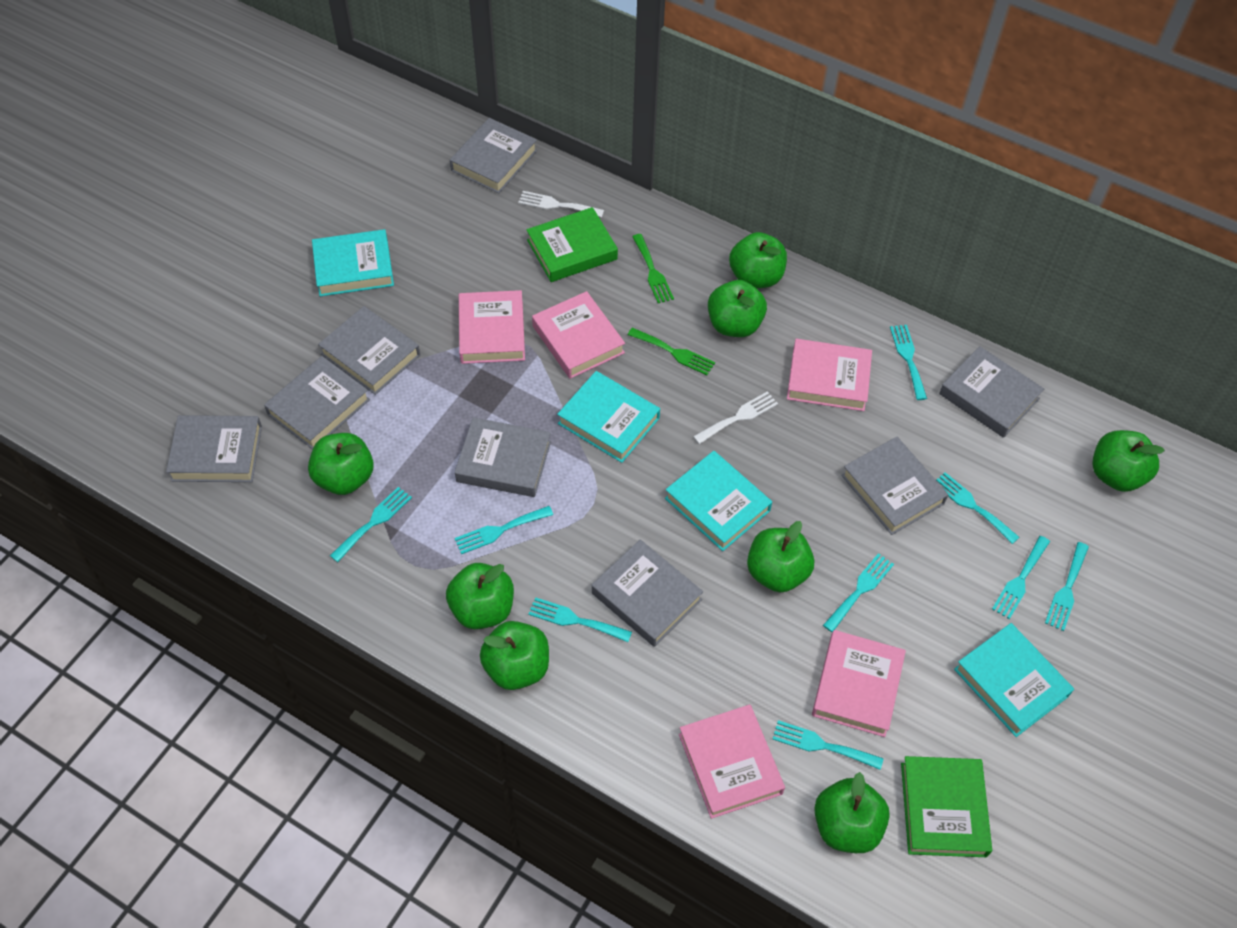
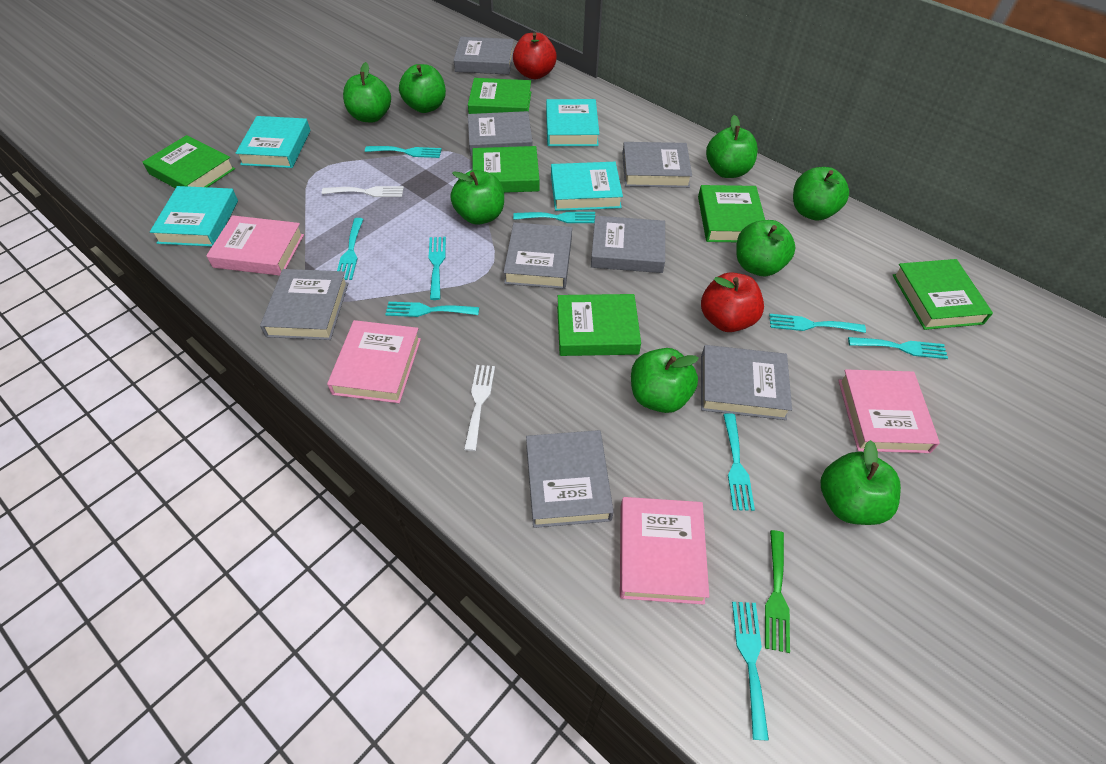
green book: 2 -> 6
green fork: 2 -> 1
pink book: 5 -> 4
red apple: 0 -> 2

